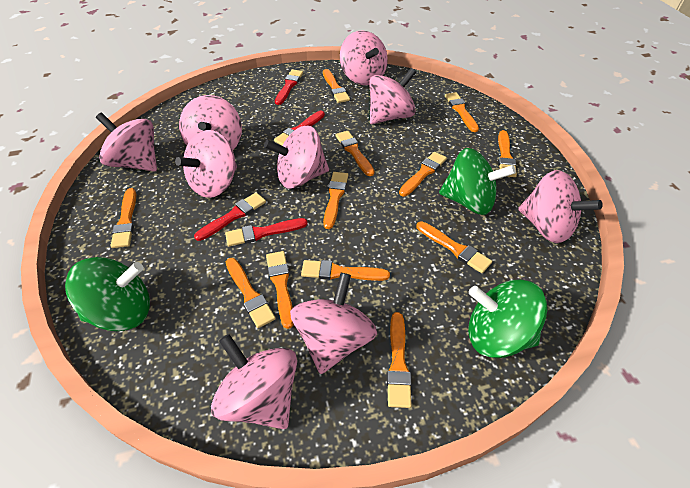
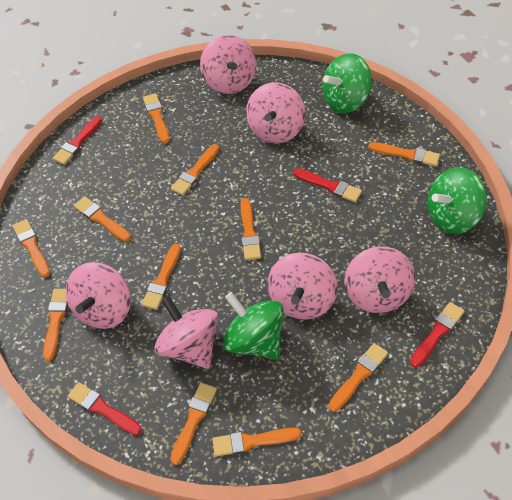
orange brush: 12 -> 11
pink spinning top: 9 -> 6

